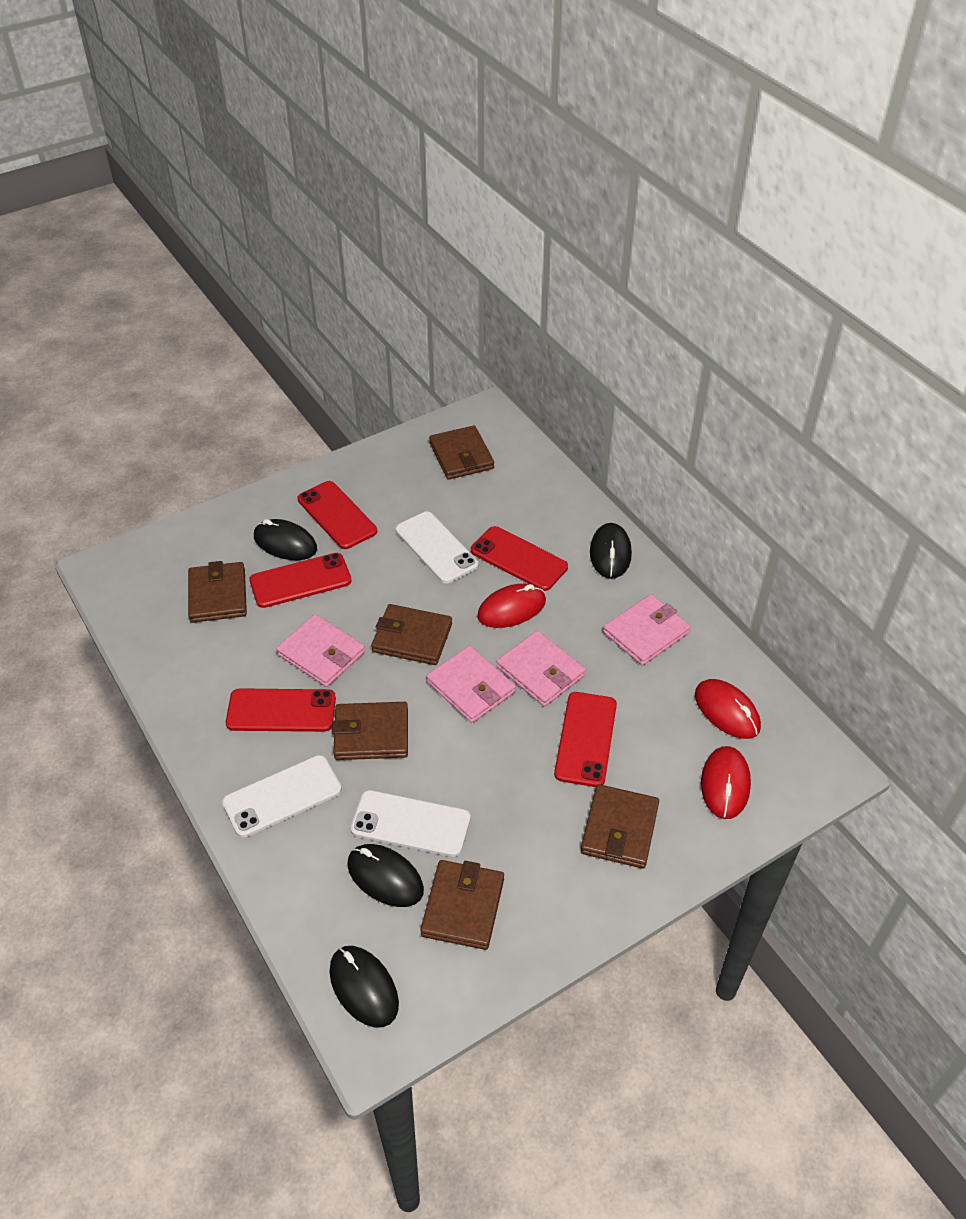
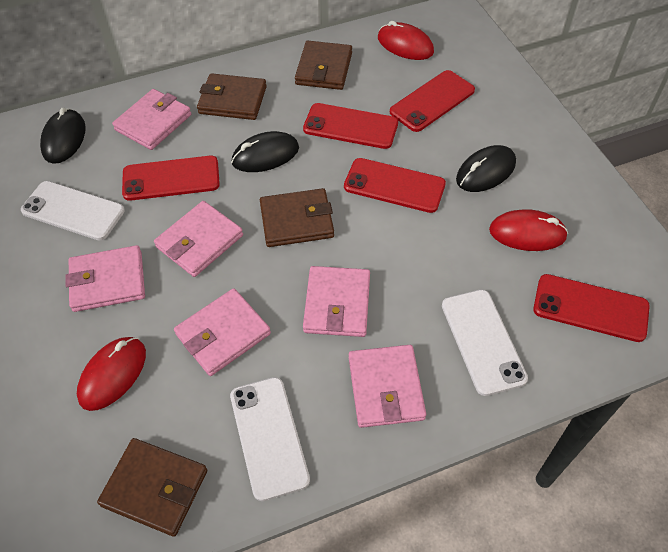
black mouse: 4 -> 3
brown wallet: 6 -> 4
pink wallet: 4 -> 6

